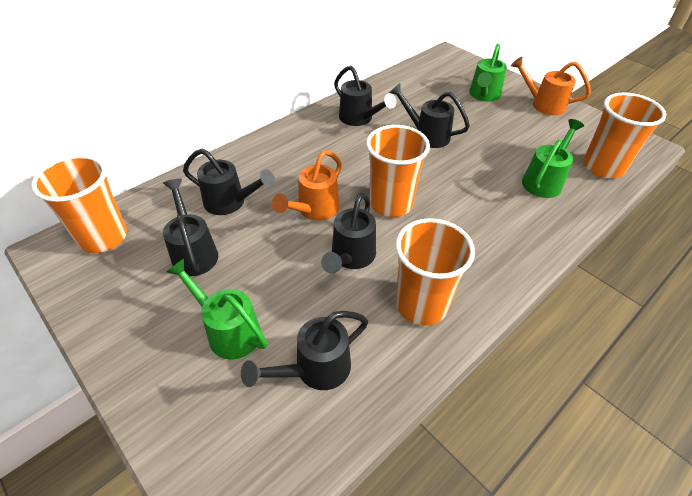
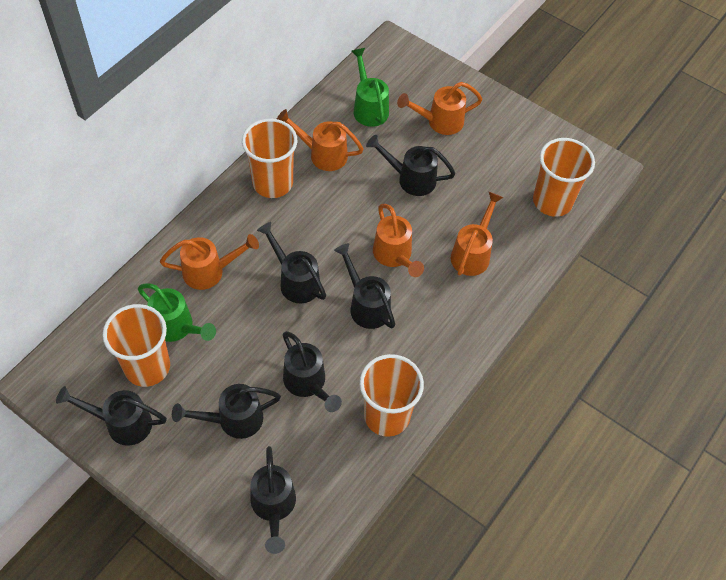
black watering can: 6 -> 7
green watering can: 3 -> 2
orange watering can: 2 -> 5

